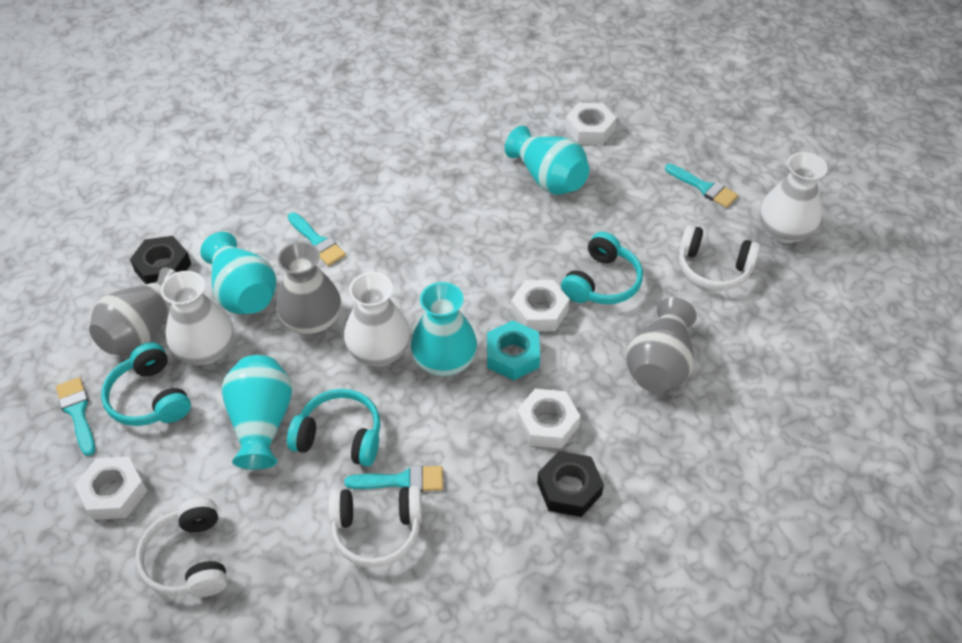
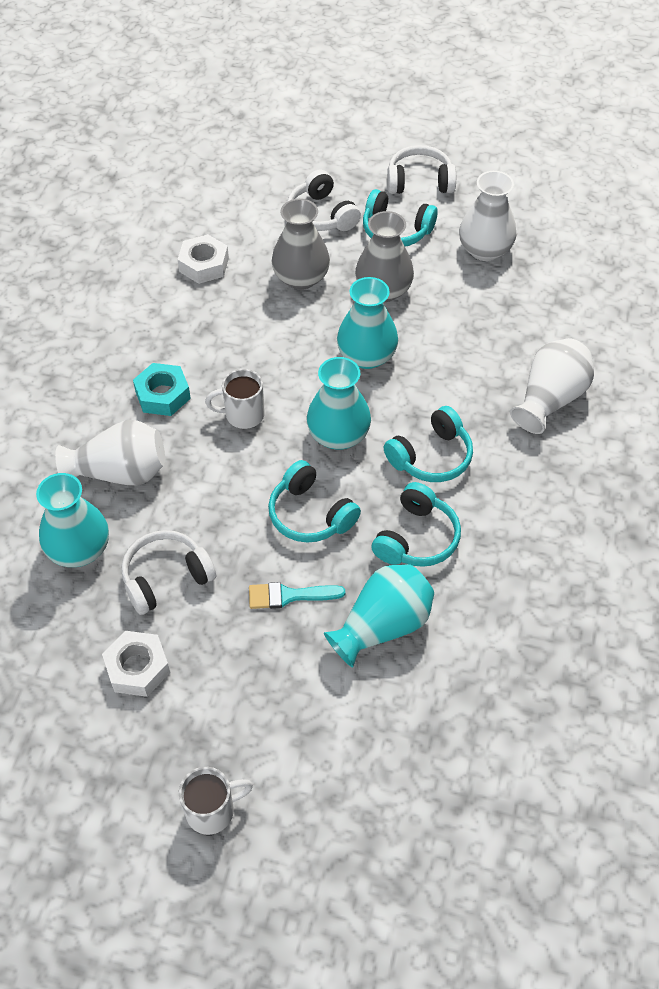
black nut: 2 -> 0
grey vase: 3 -> 2
turquoise brush: 4 -> 1
turquoise headphones: 3 -> 4
white mug: 0 -> 2
white nut: 4 -> 2

